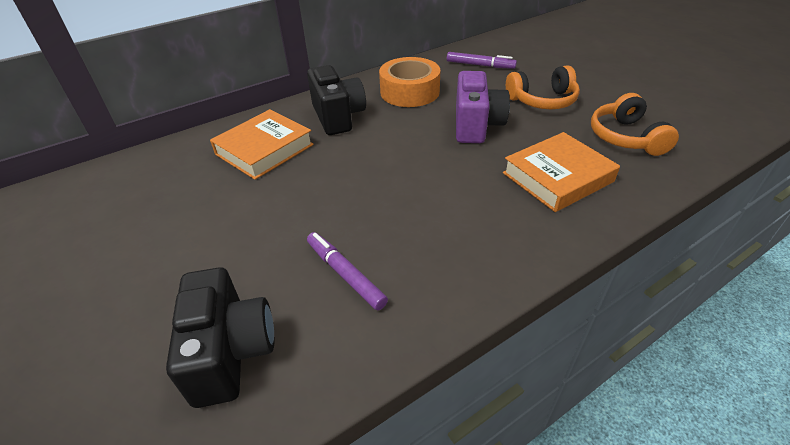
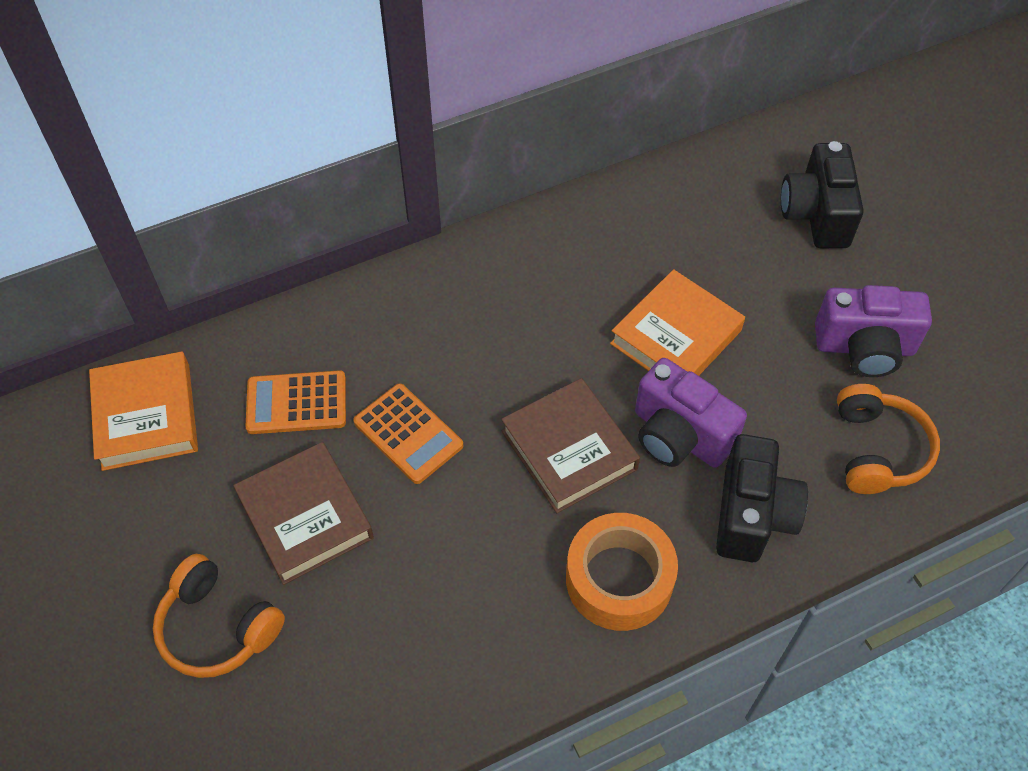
brown book: 0 -> 2
orange calculator: 0 -> 2
purple camera: 1 -> 2
purple marker: 2 -> 0

